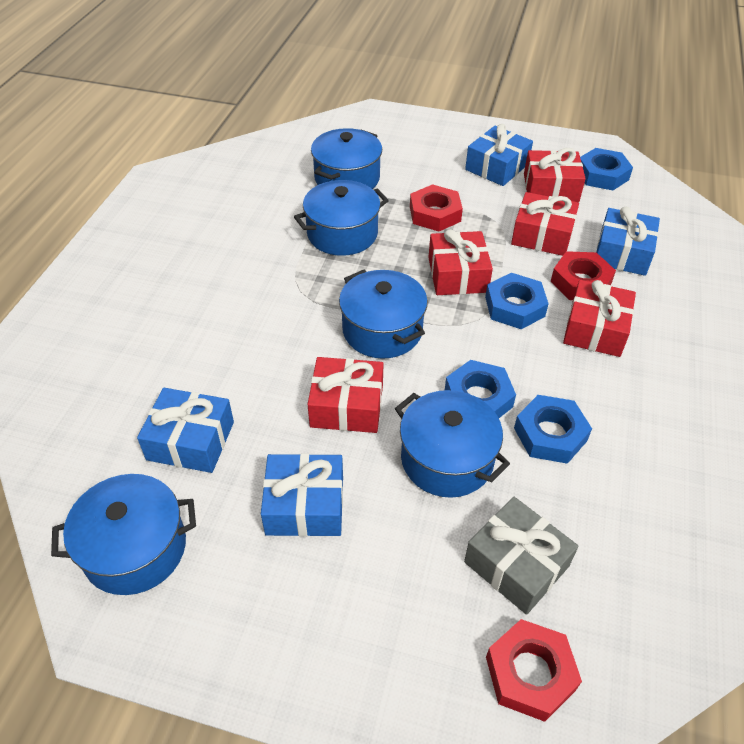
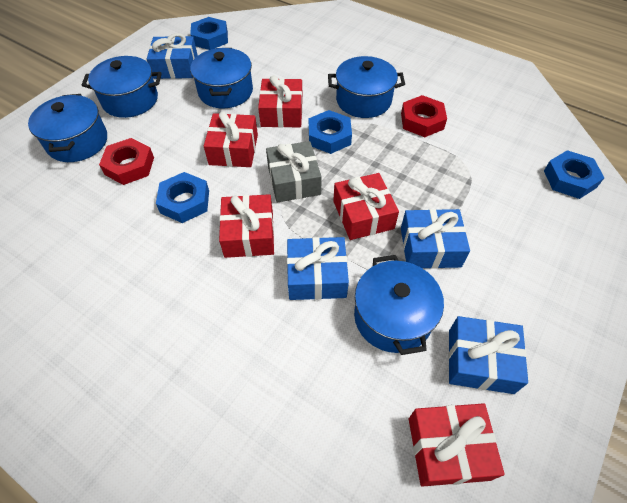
red nut: 3 -> 2

